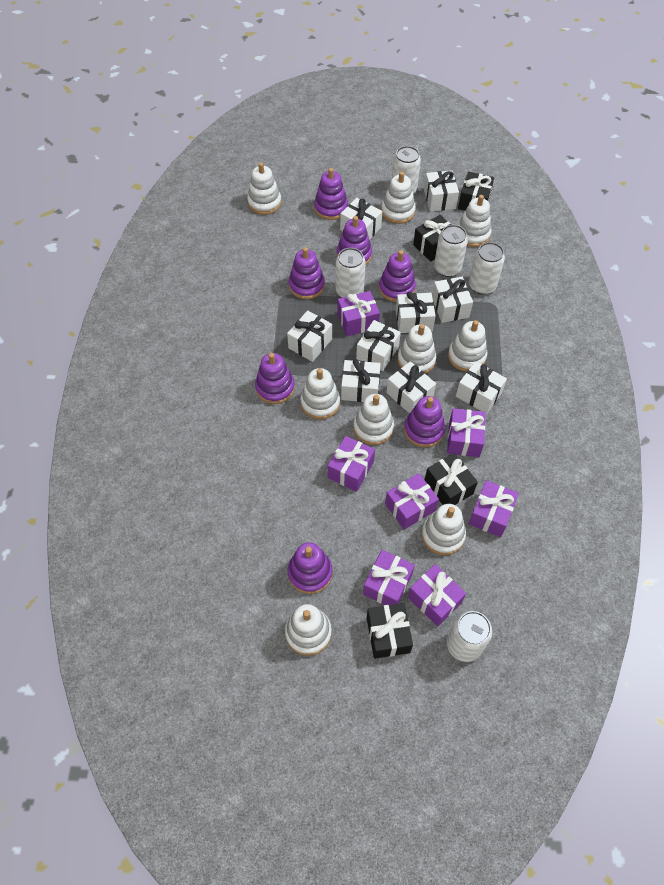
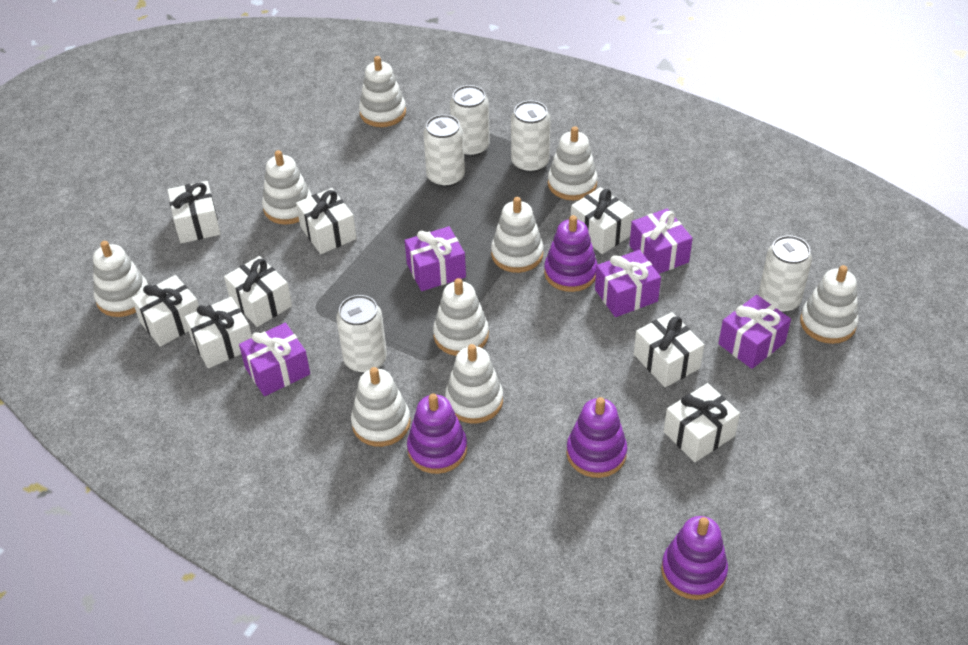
black gift: 4 -> 0
purple gift: 7 -> 5
purple stacking toy: 7 -> 4
white gift: 9 -> 8

